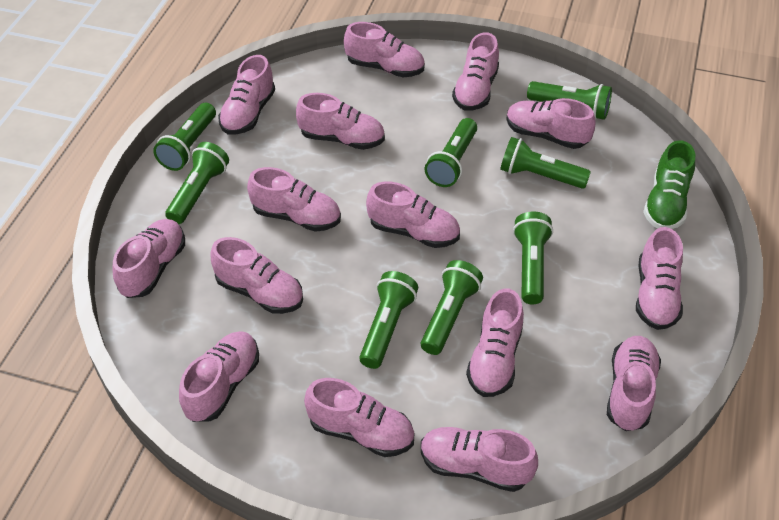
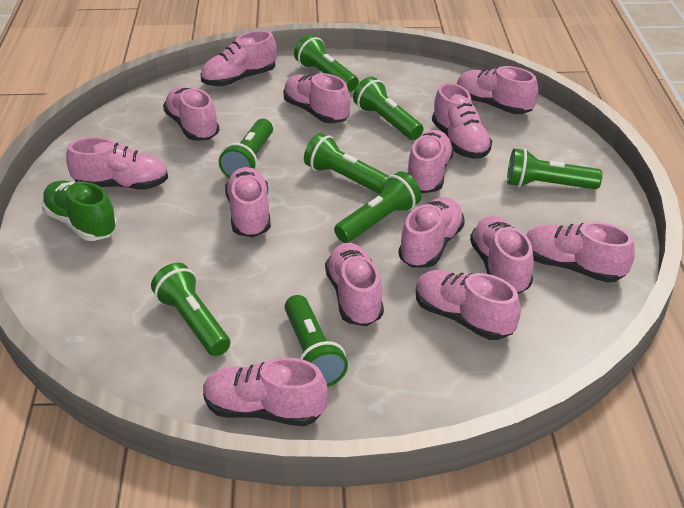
pink shoe: 15 -> 14

